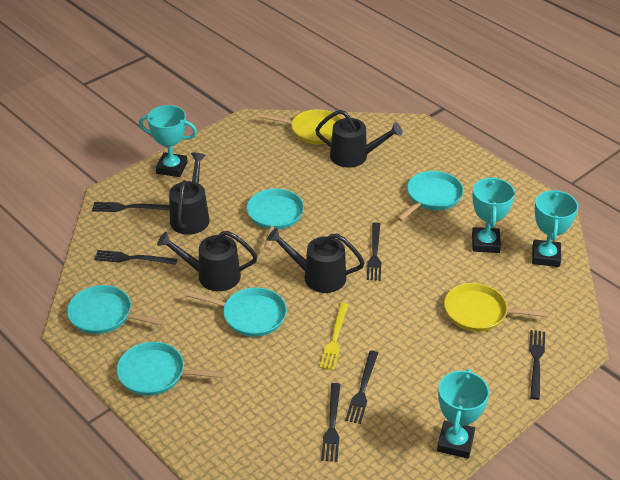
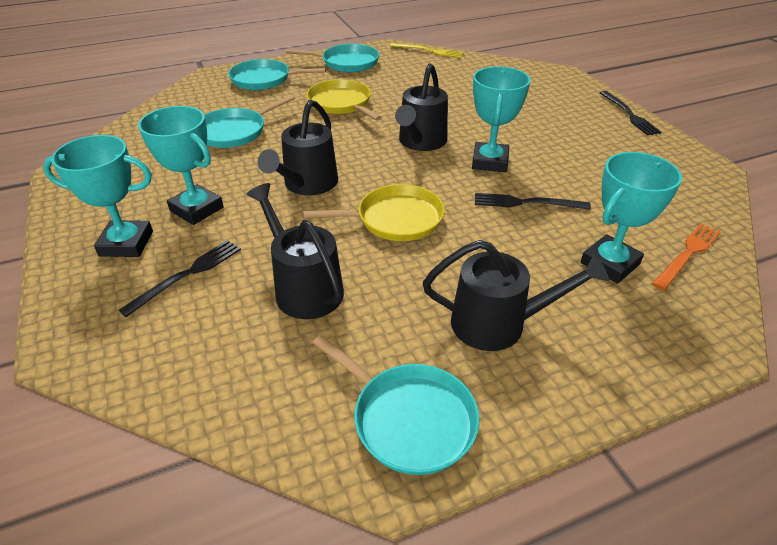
black fork: 6 -> 3
orange fork: 0 -> 1
turquoise pan: 5 -> 4

